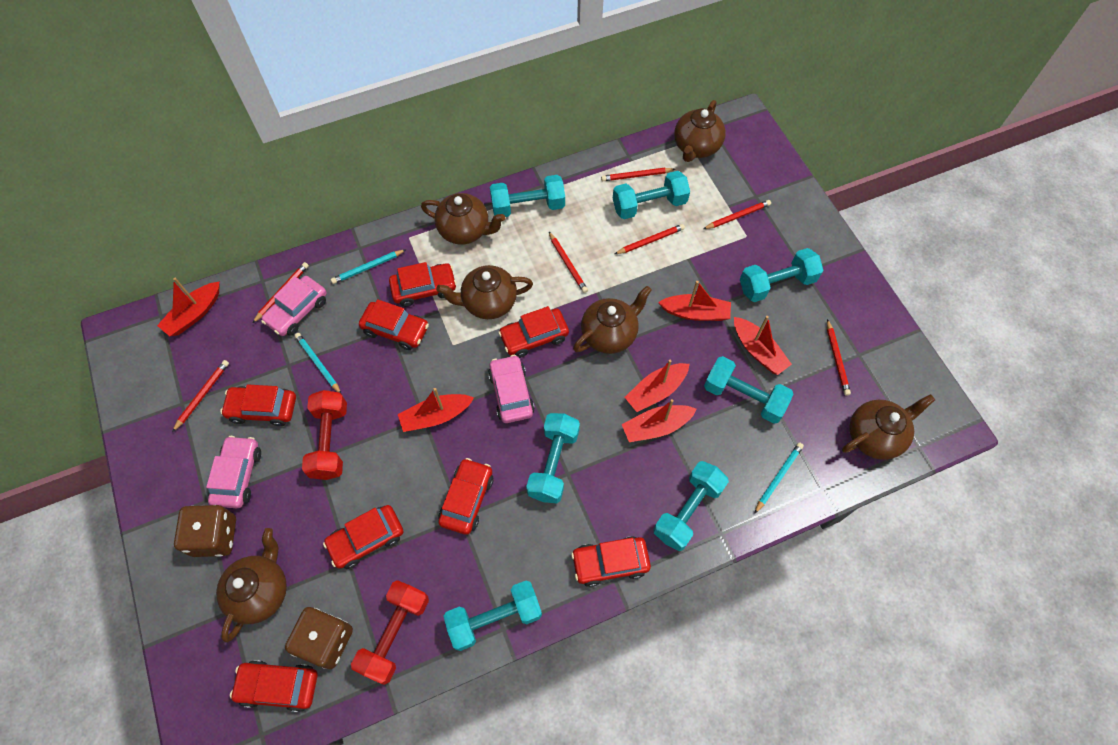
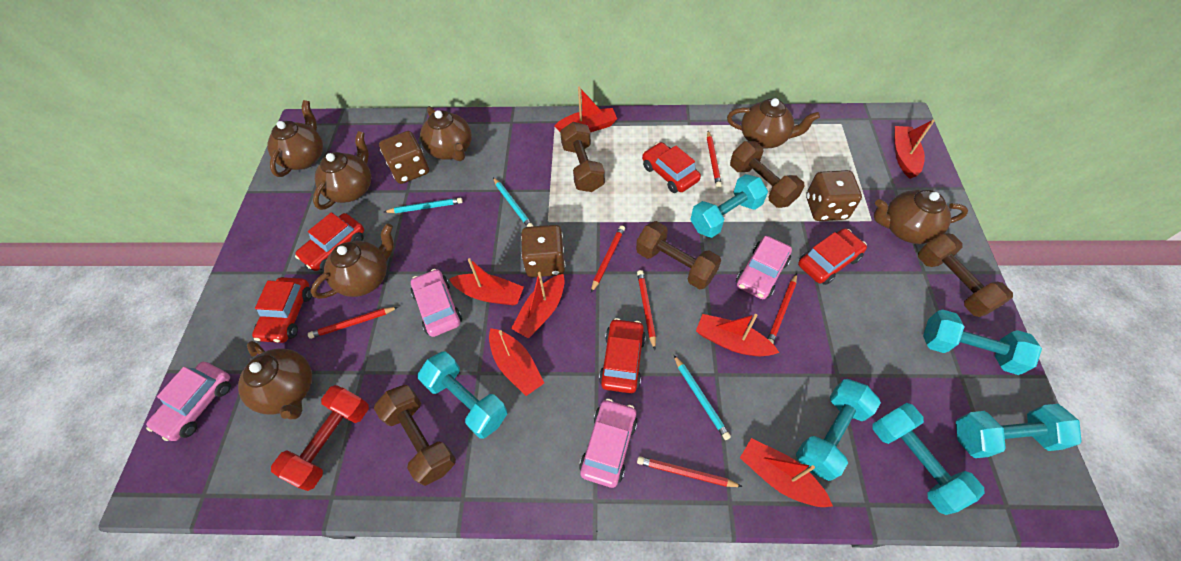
brown dice: 2 -> 3
brown dumbbell: 0 -> 5
brown teapot: 6 -> 7
pink car: 3 -> 4
red boat: 6 -> 7
red car: 8 -> 5
red dumbbell: 2 -> 1
red pencil: 7 -> 6
turquoise dumbbell: 7 -> 6

